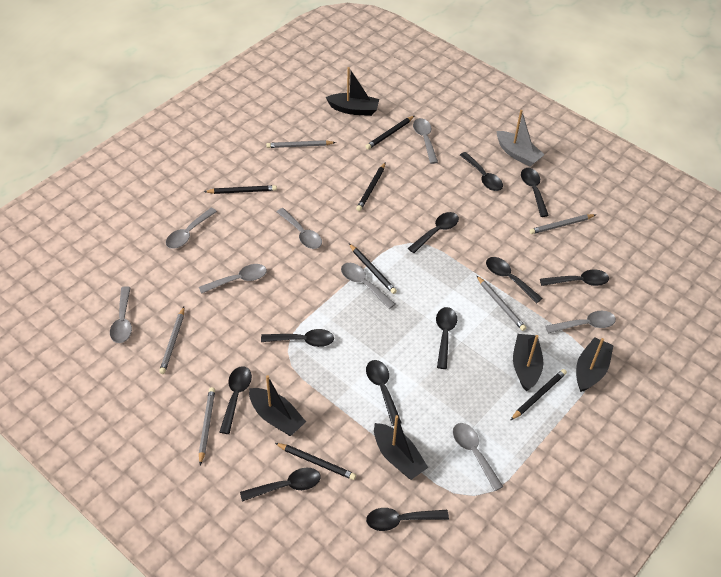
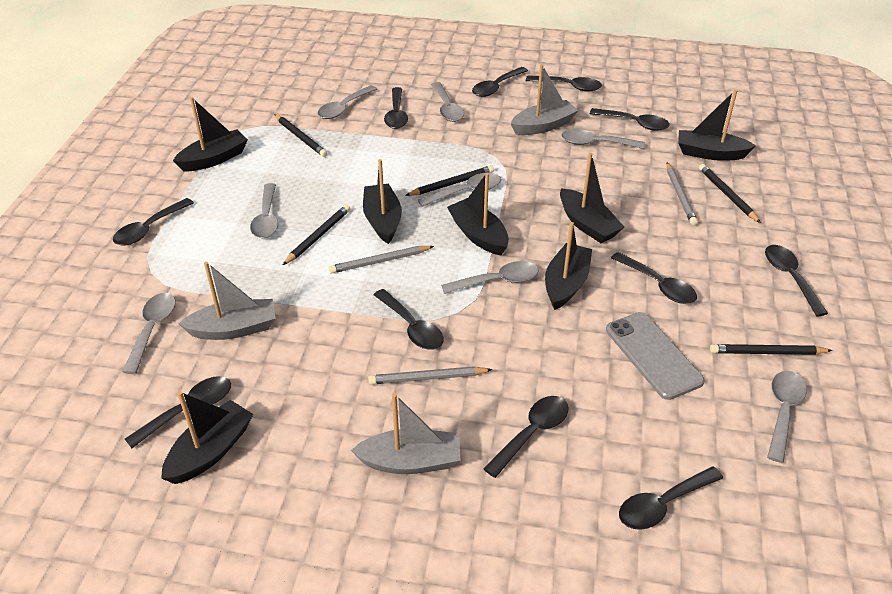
black boat: 5 -> 7
black pencil: 6 -> 5
grey boat: 1 -> 3
grey pencil: 5 -> 3
grey phone: 0 -> 1

